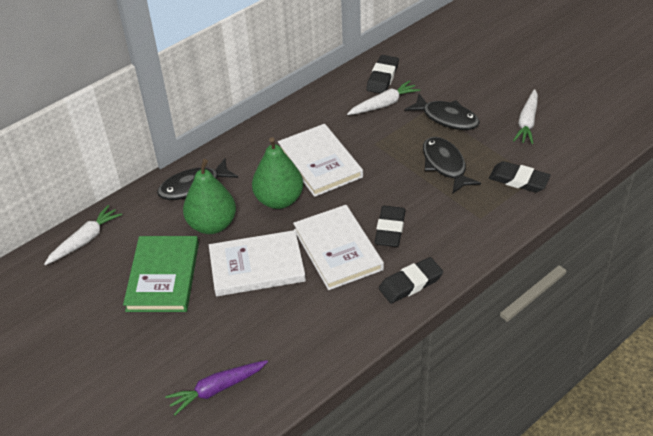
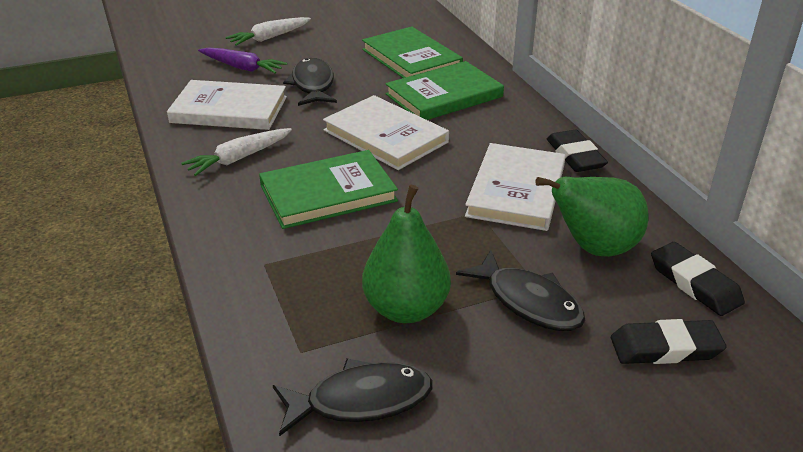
black eraser: 4 -> 3
green book: 1 -> 3
white carrot: 3 -> 2

